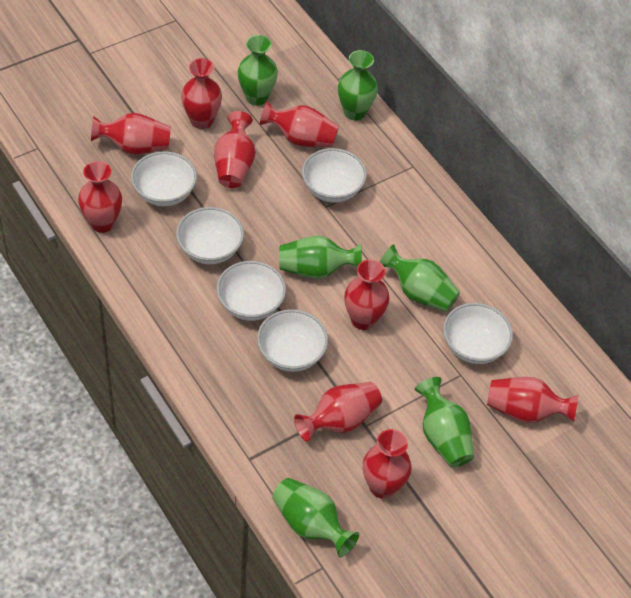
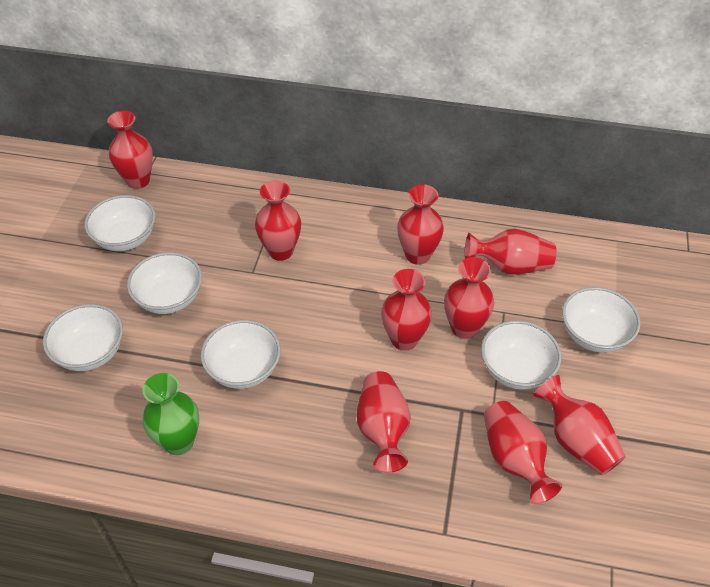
green vase: 6 -> 1

